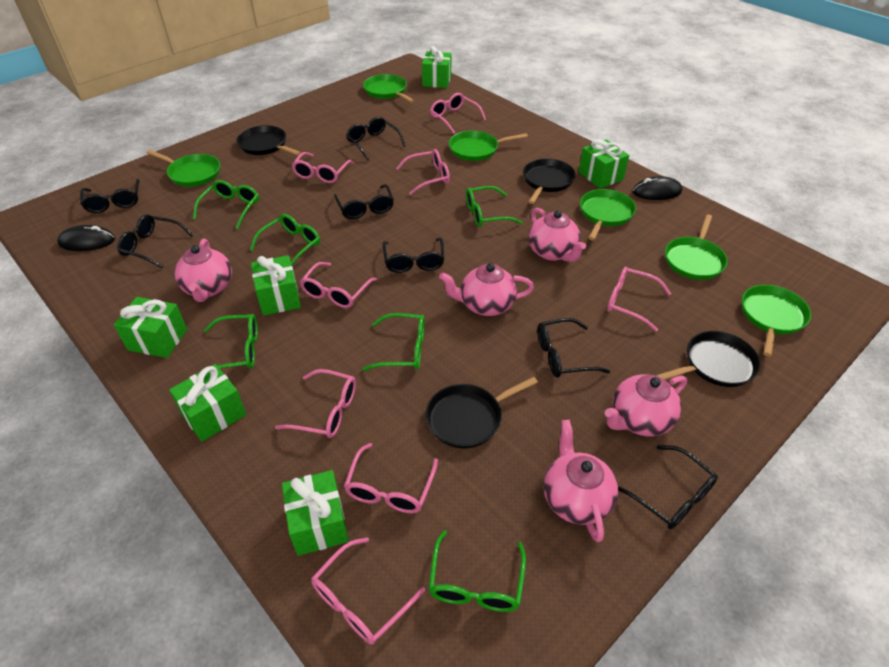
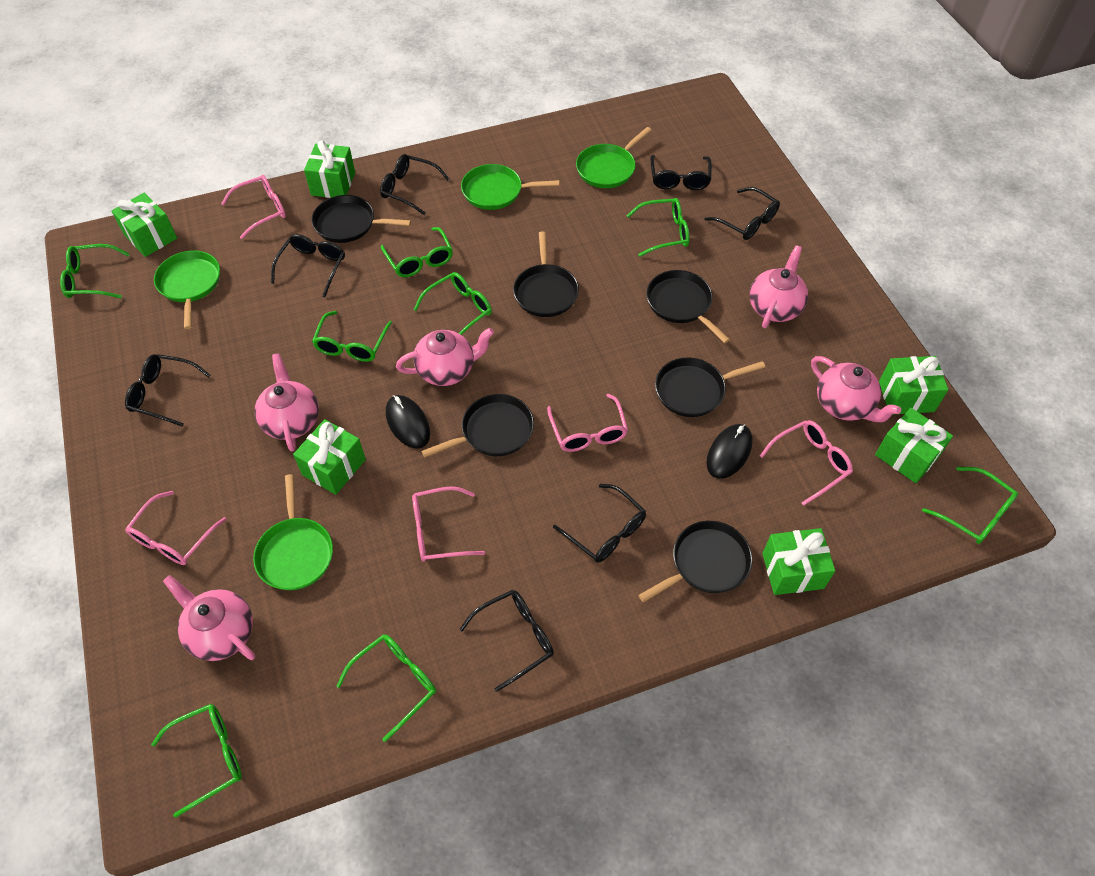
black pan: 4 -> 6
green glasses: 6 -> 8
green pan: 6 -> 4
pink glasses: 8 -> 5

